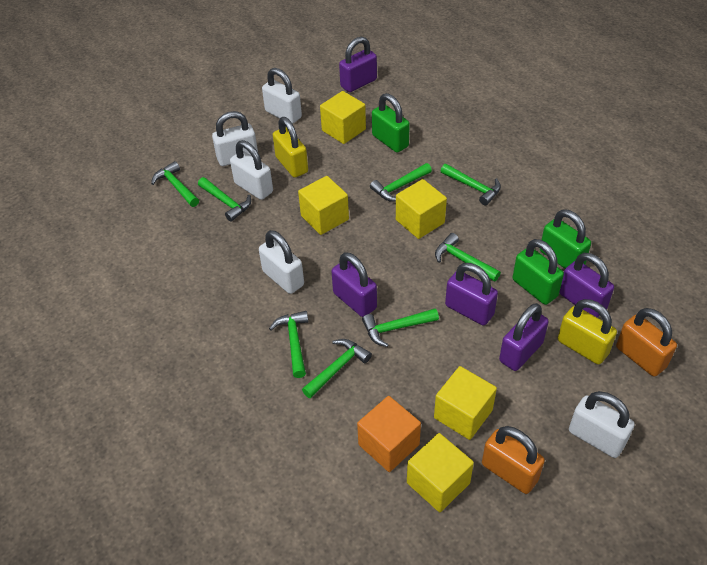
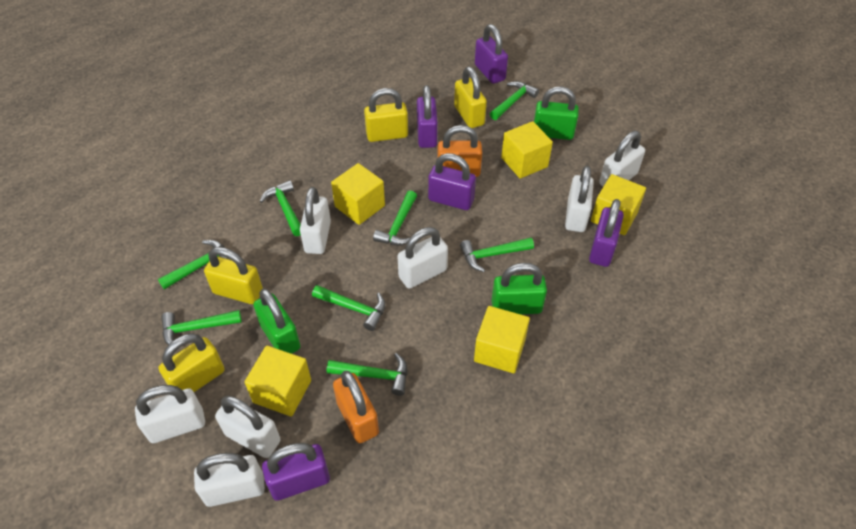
orange cube: 1 -> 0
white padlock: 5 -> 7
yellow padlock: 2 -> 4

